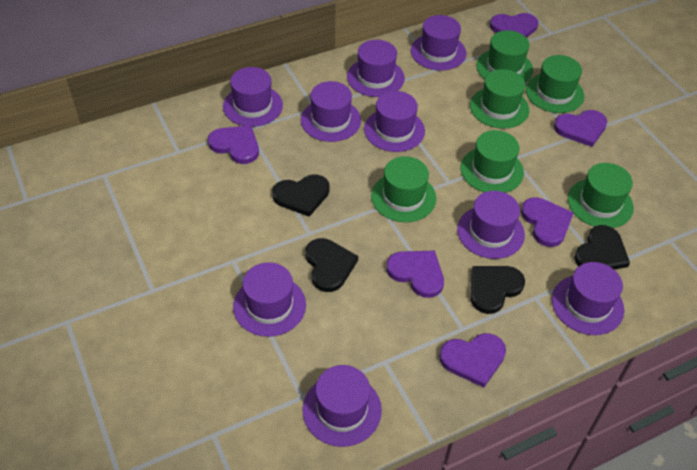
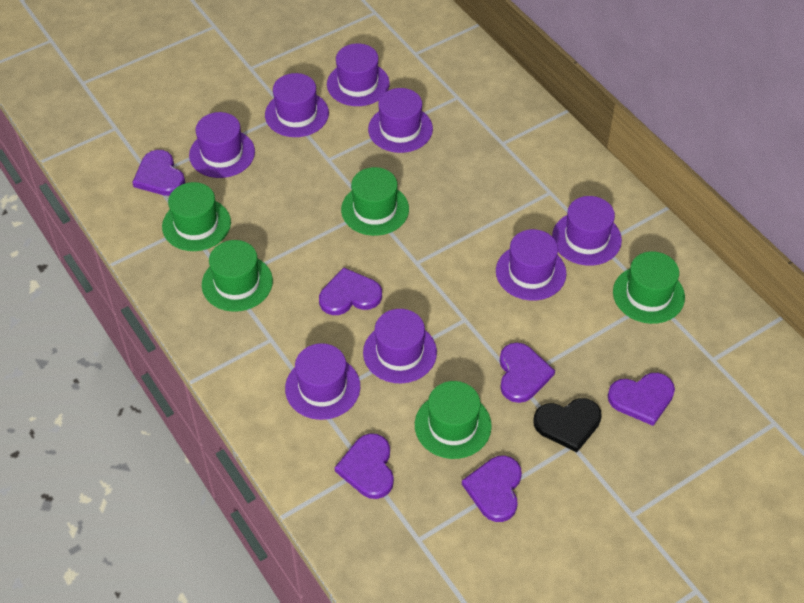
black heart: 4 -> 1
green hat: 6 -> 5
purple hat: 9 -> 8

